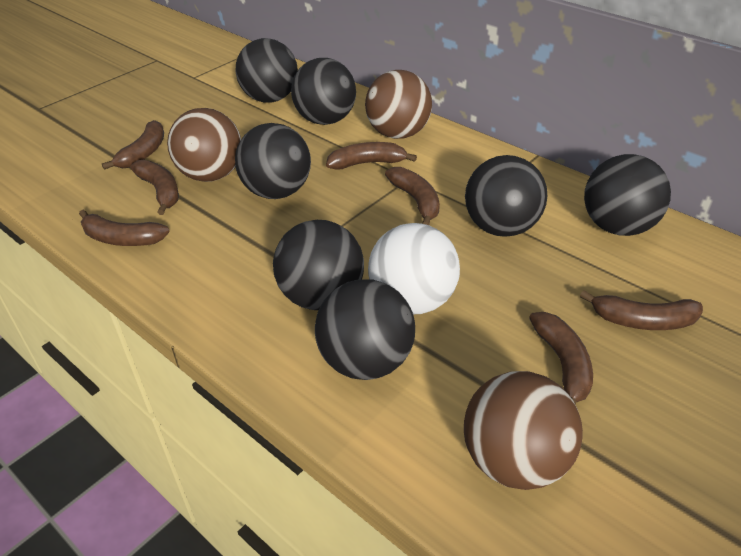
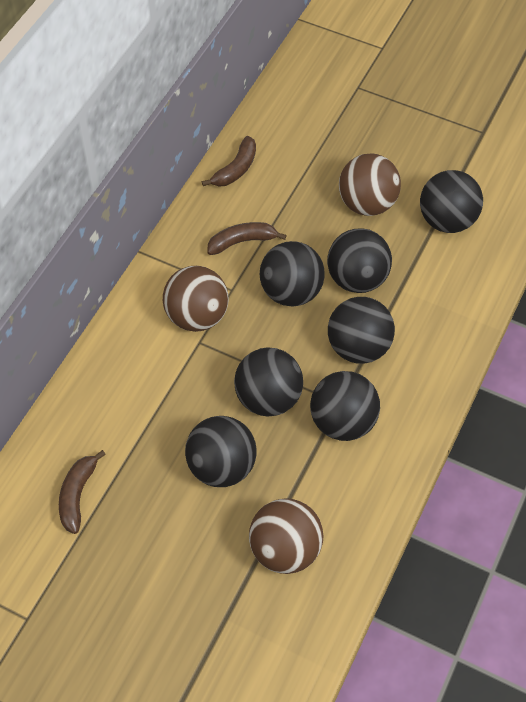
brown banana: 7 -> 3
white ball: 1 -> 0

